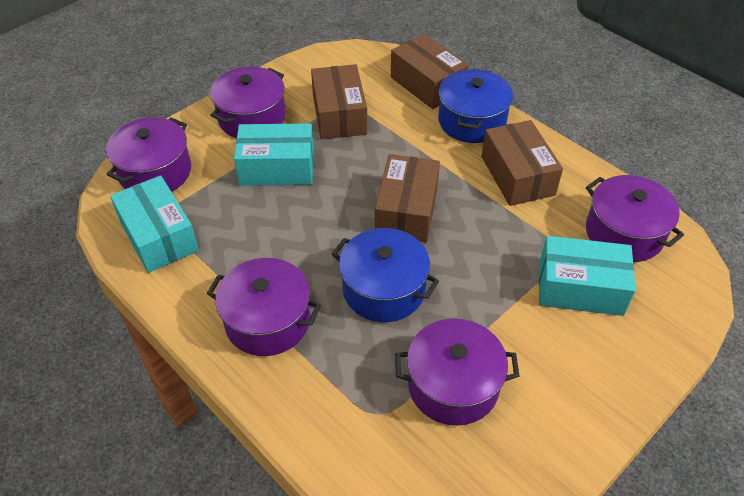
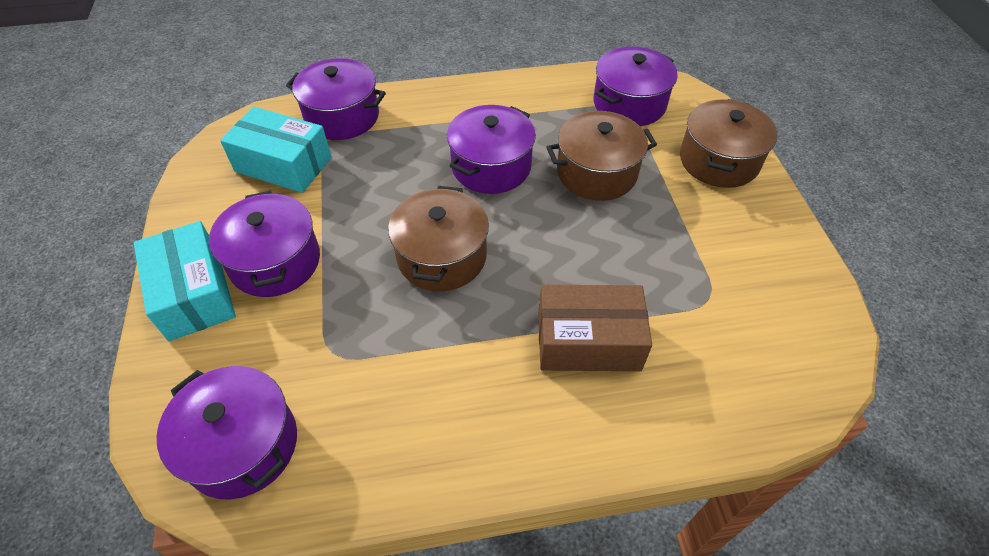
blue pot: 2 -> 0
brown box: 4 -> 1
brown pot: 0 -> 3
turquoise box: 3 -> 2

